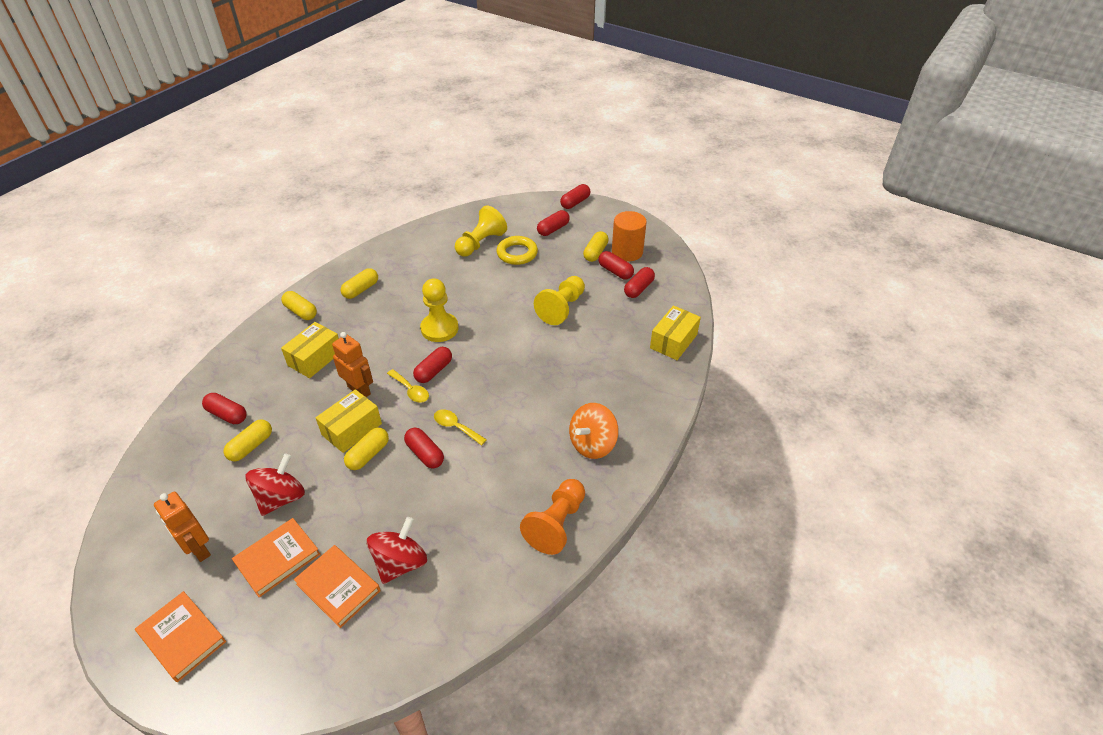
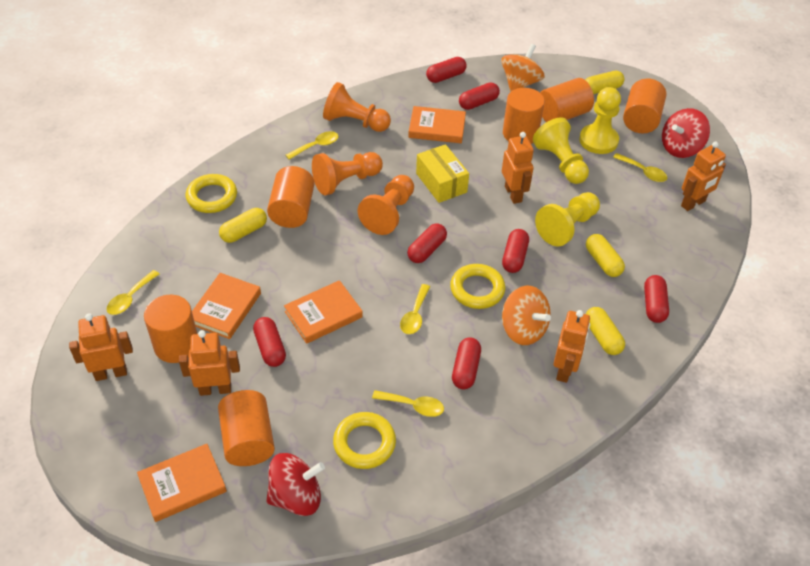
orange book: 3 -> 4
orange cylinder: 1 -> 6
orange pawn: 1 -> 3
orange robot: 2 -> 5
orange spinning top: 1 -> 2
yellow box: 3 -> 1
yellow capsule: 5 -> 4
yellow ring: 1 -> 3
yellow spoon: 2 -> 5

